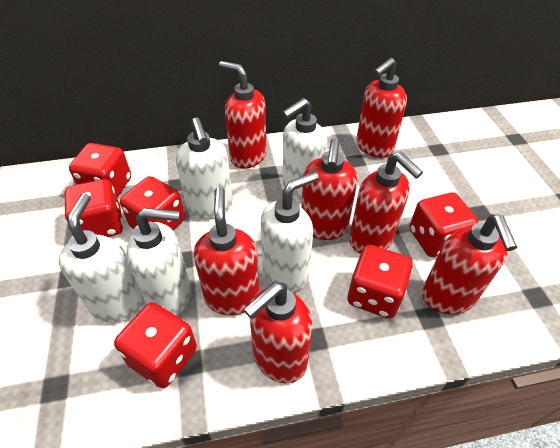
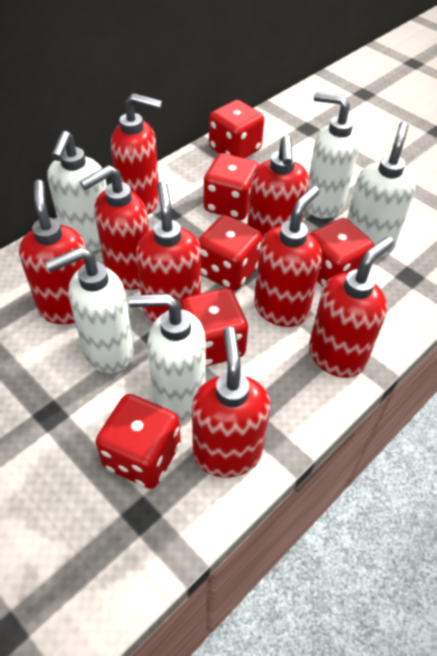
red soap dispenser: 7 -> 8

